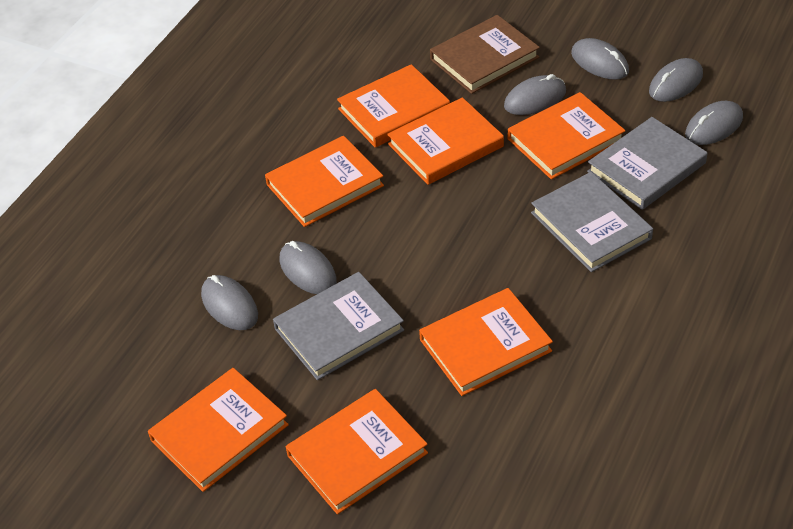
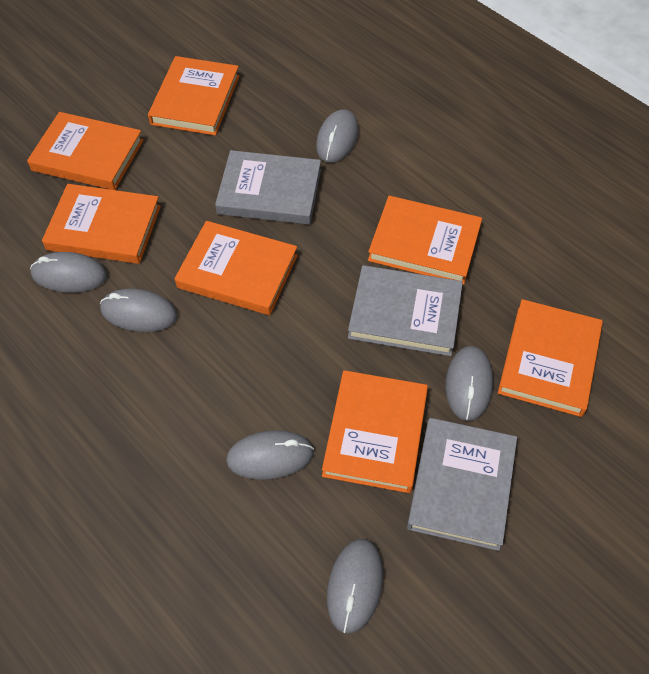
brown book: 1 -> 0

